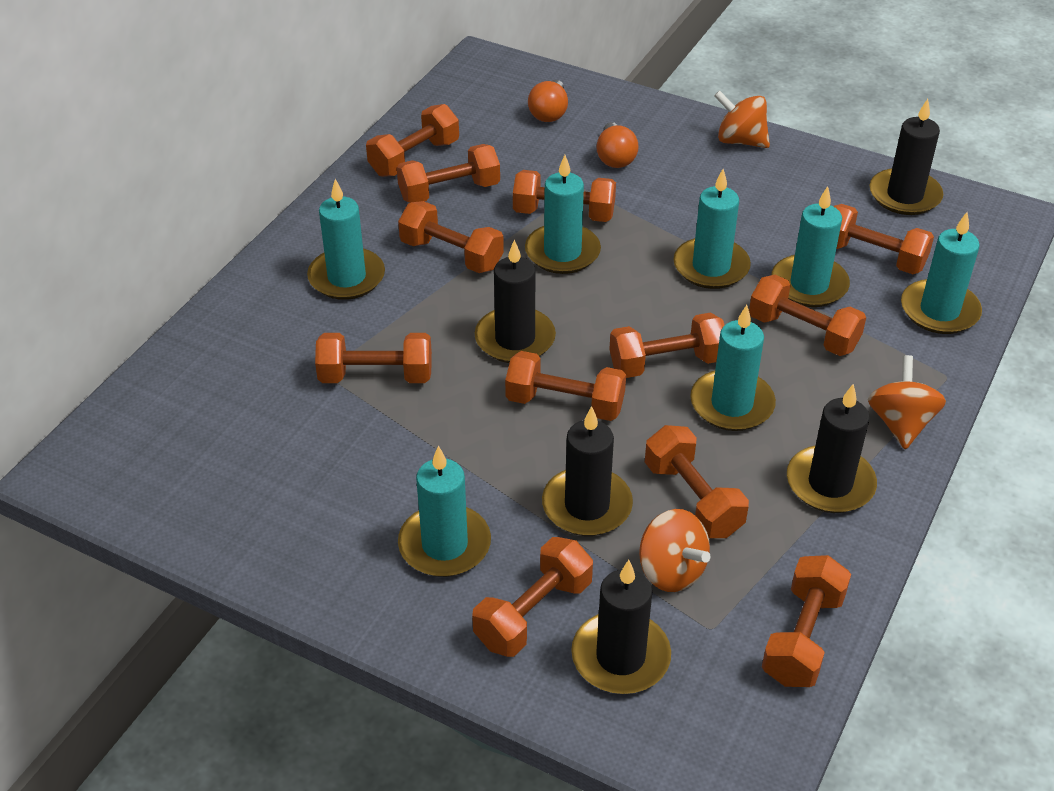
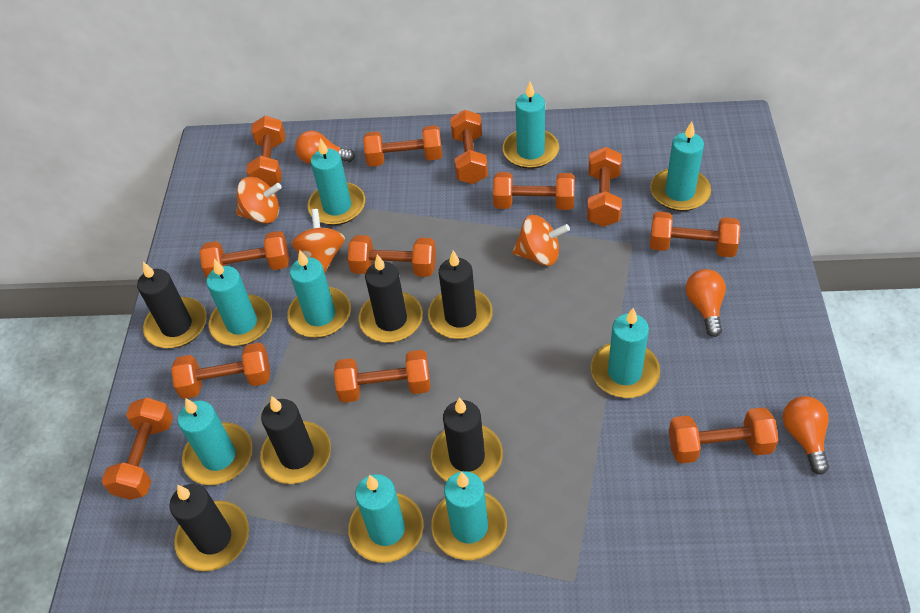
black candle: 5 -> 6
orange light bulb: 2 -> 3
turquoise candle: 7 -> 9

